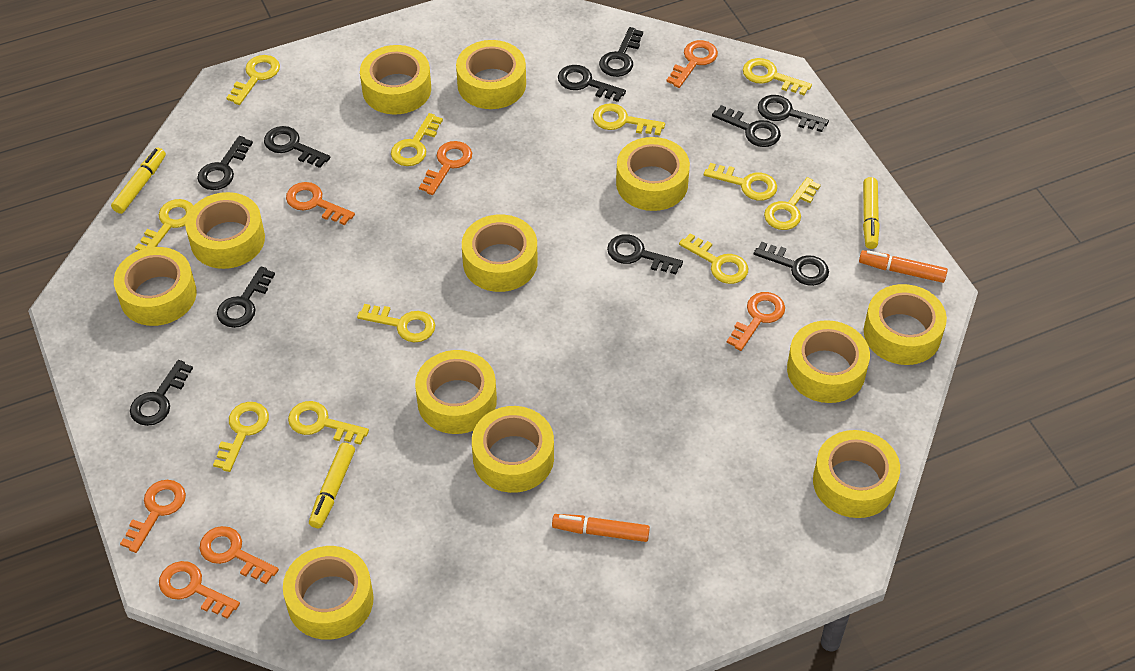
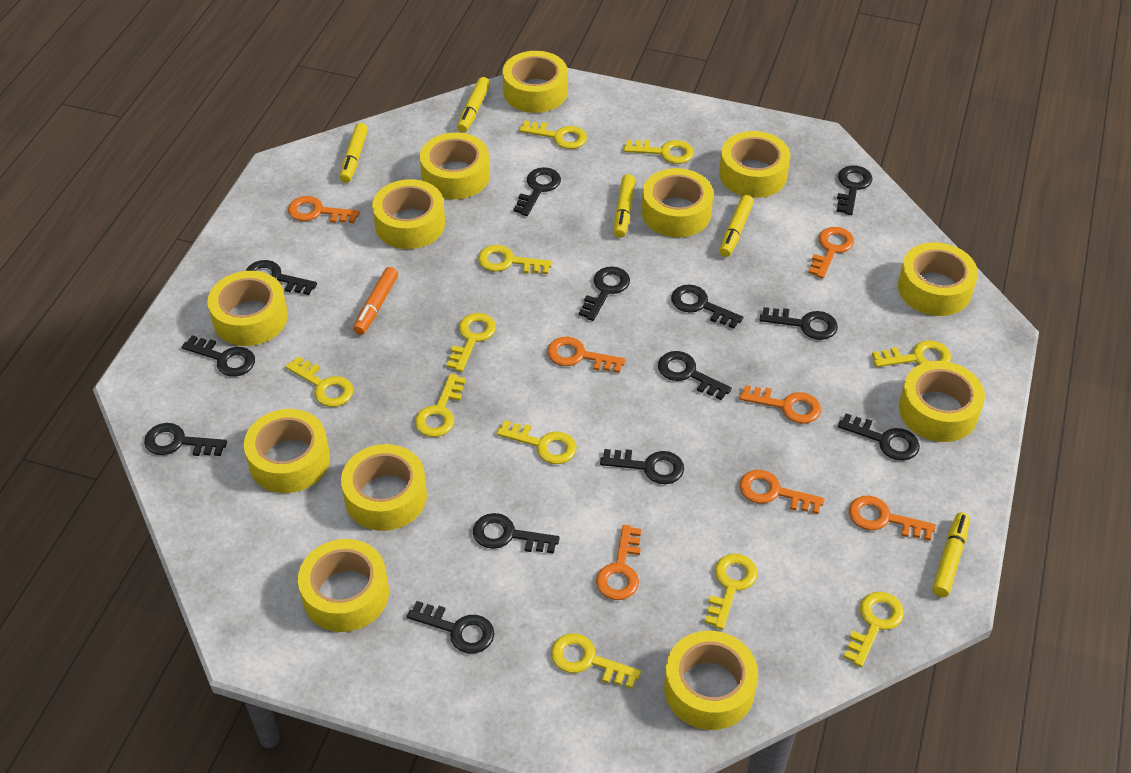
black key: 10 -> 13
orange marker: 2 -> 1
yellow marker: 3 -> 5

